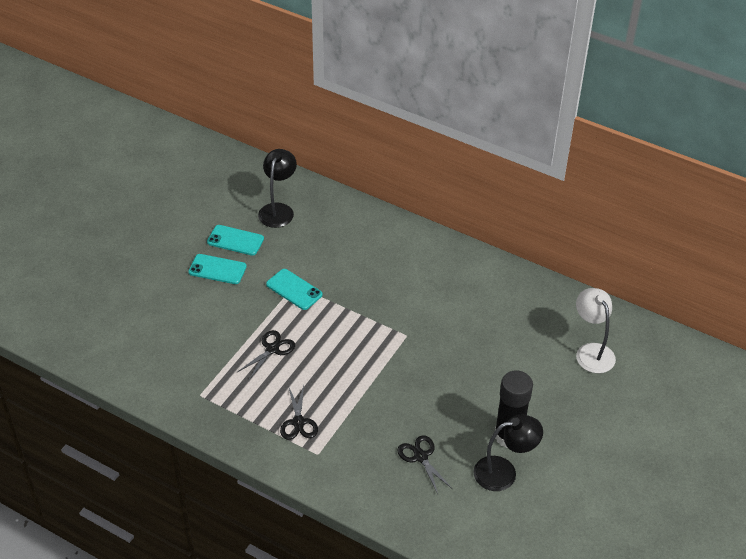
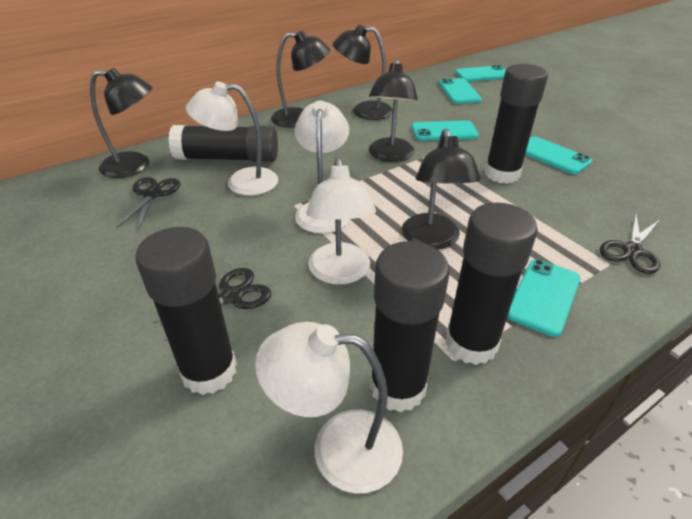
black glue stick: 1 -> 5
black lamp: 2 -> 5
turquoise phone: 3 -> 5
white lamp: 1 -> 4

